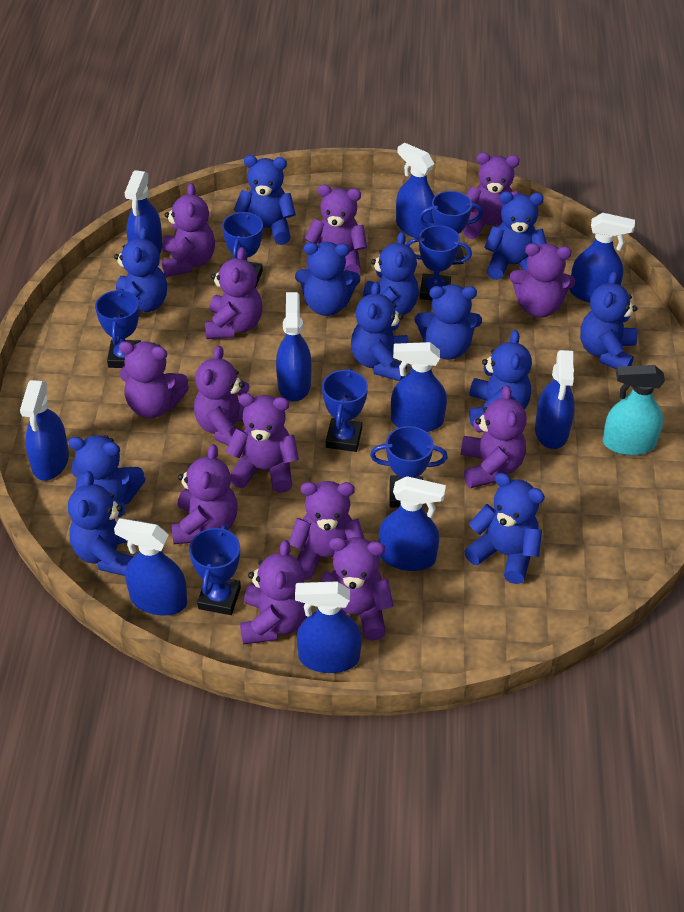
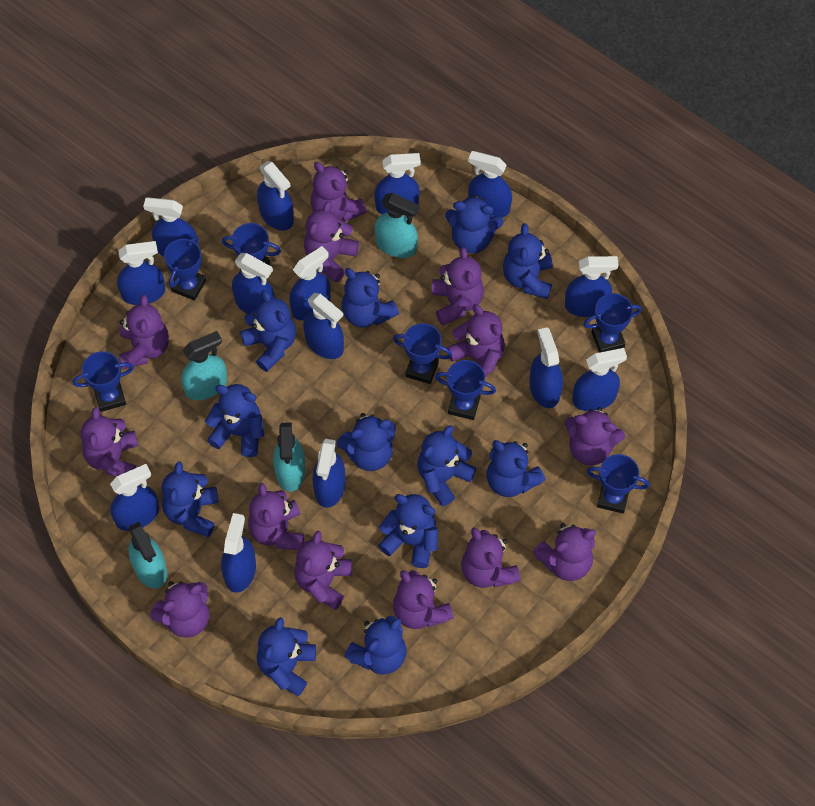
blue spray bottle: 10 -> 14
turquoise spray bottle: 1 -> 4

